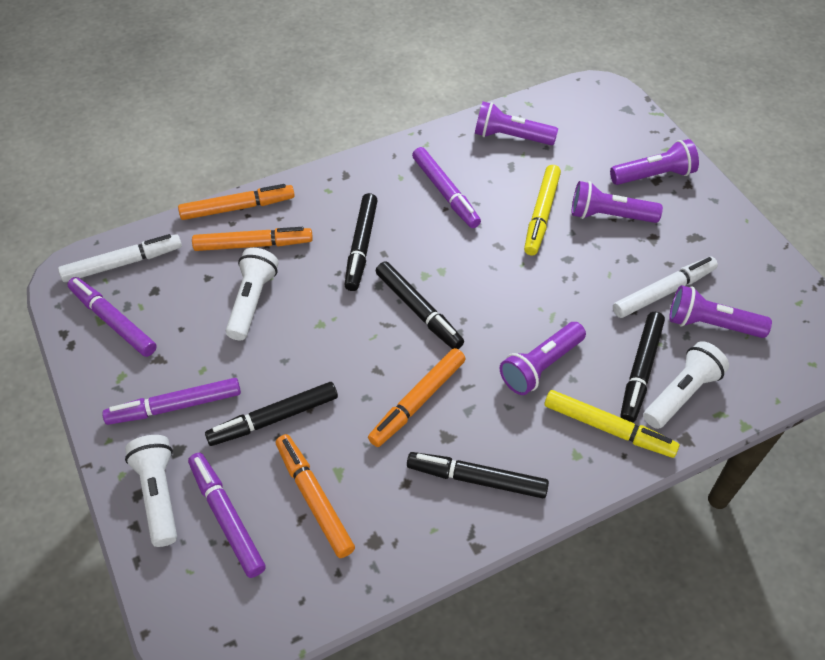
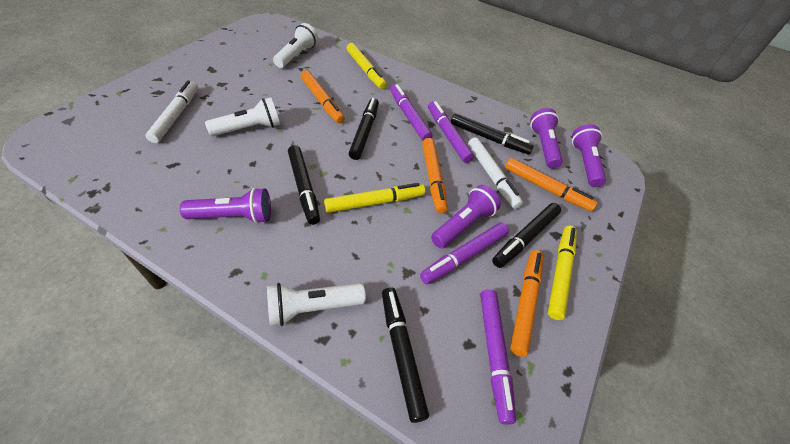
purple flashlight: 5 -> 4
yellow marker: 2 -> 3

